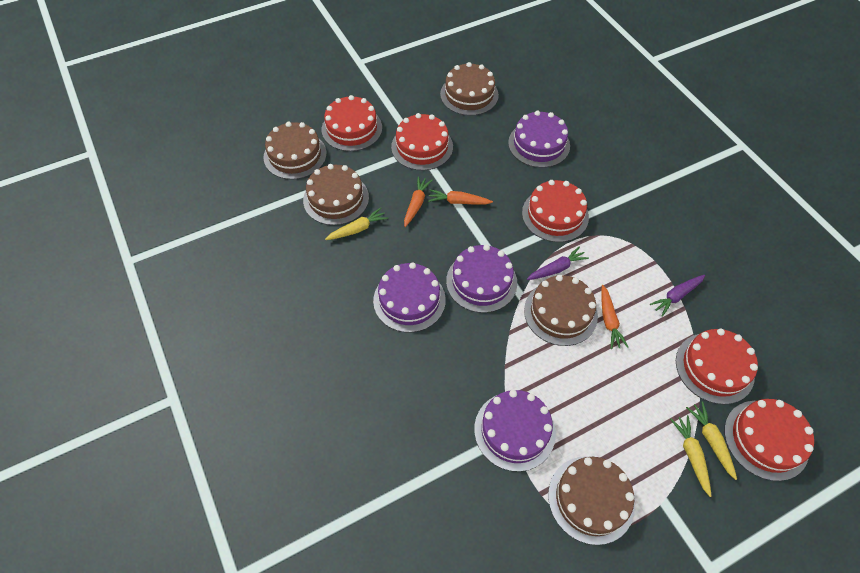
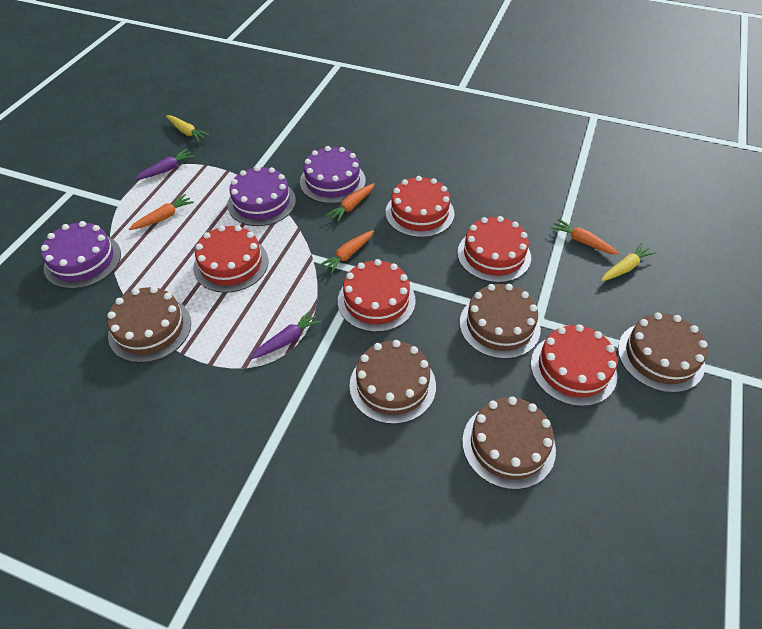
orange carrot: 3 -> 4
purple cake: 4 -> 3
yellow carrot: 3 -> 2

